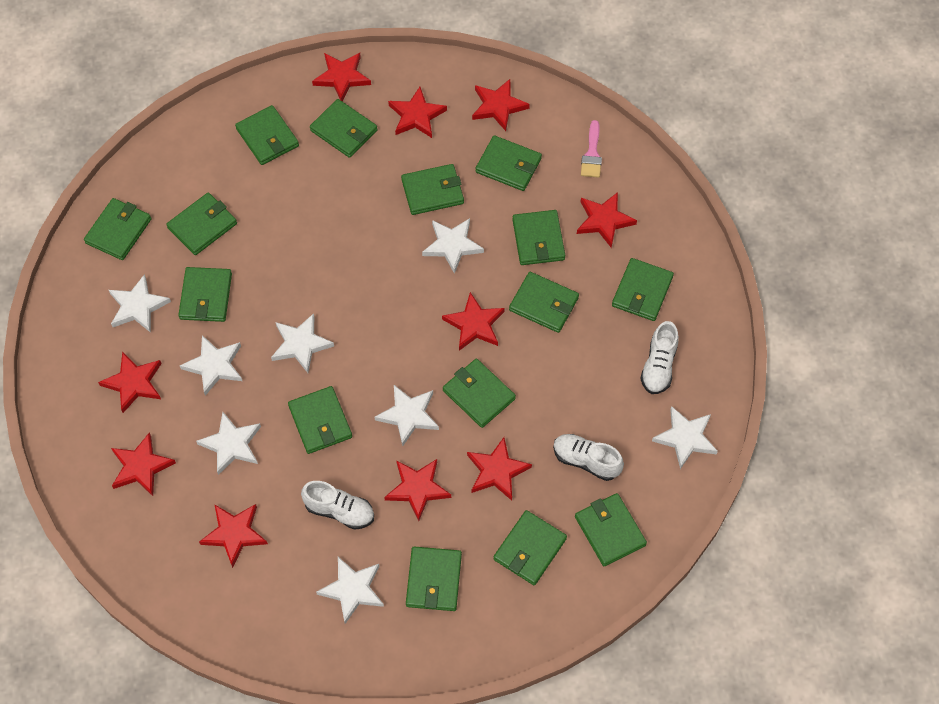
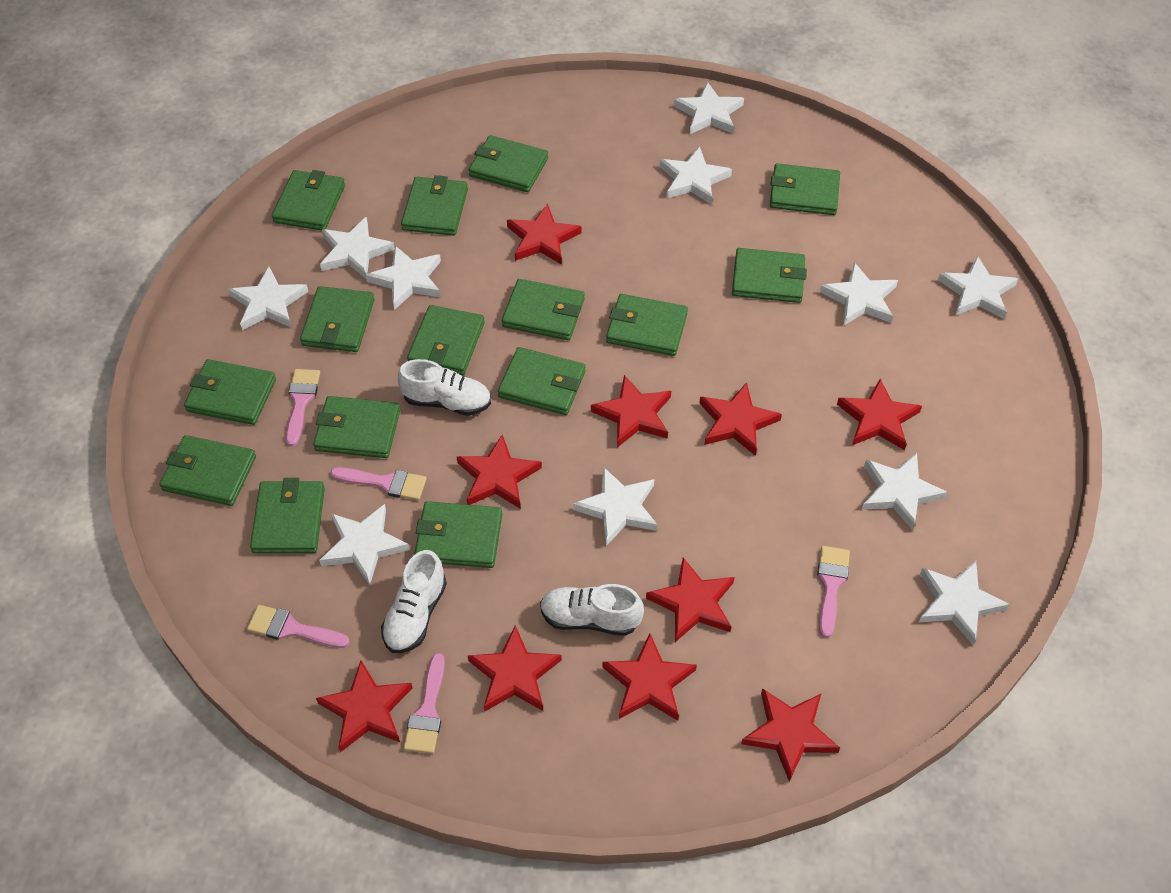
pink brush: 1 -> 5
white star: 8 -> 11

